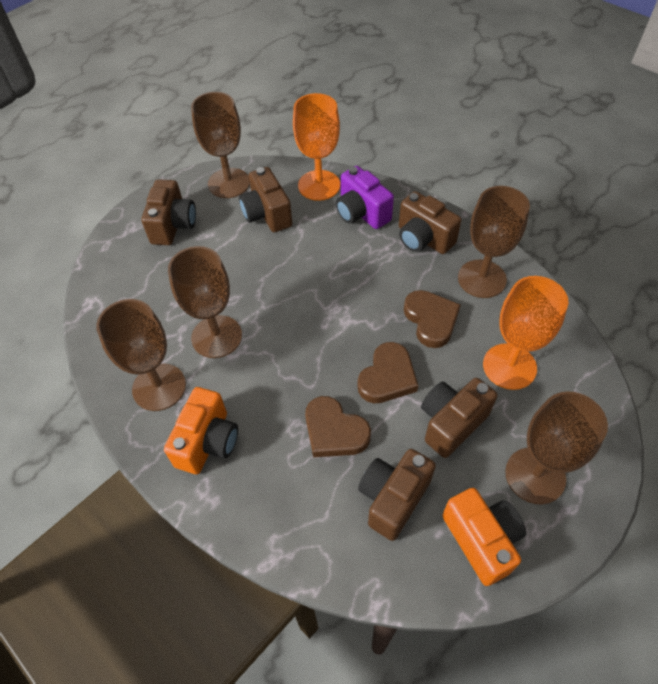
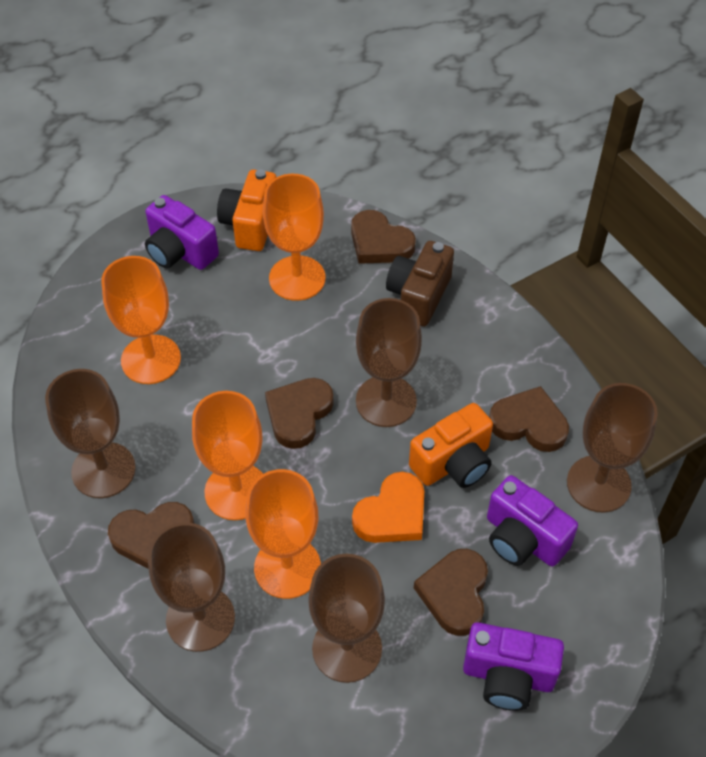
brown camera: 5 -> 1
brown heart: 3 -> 5
orange goblet: 2 -> 4
orange heart: 0 -> 1
purple camera: 1 -> 3

